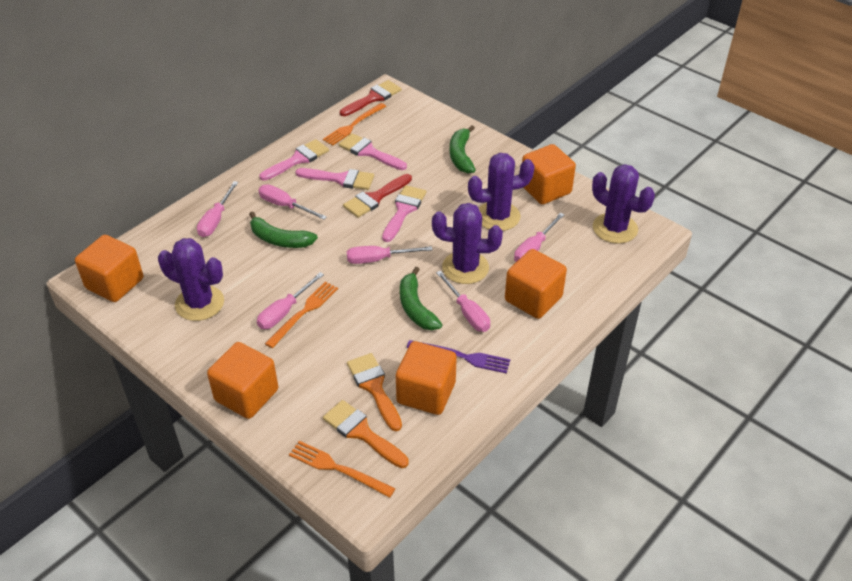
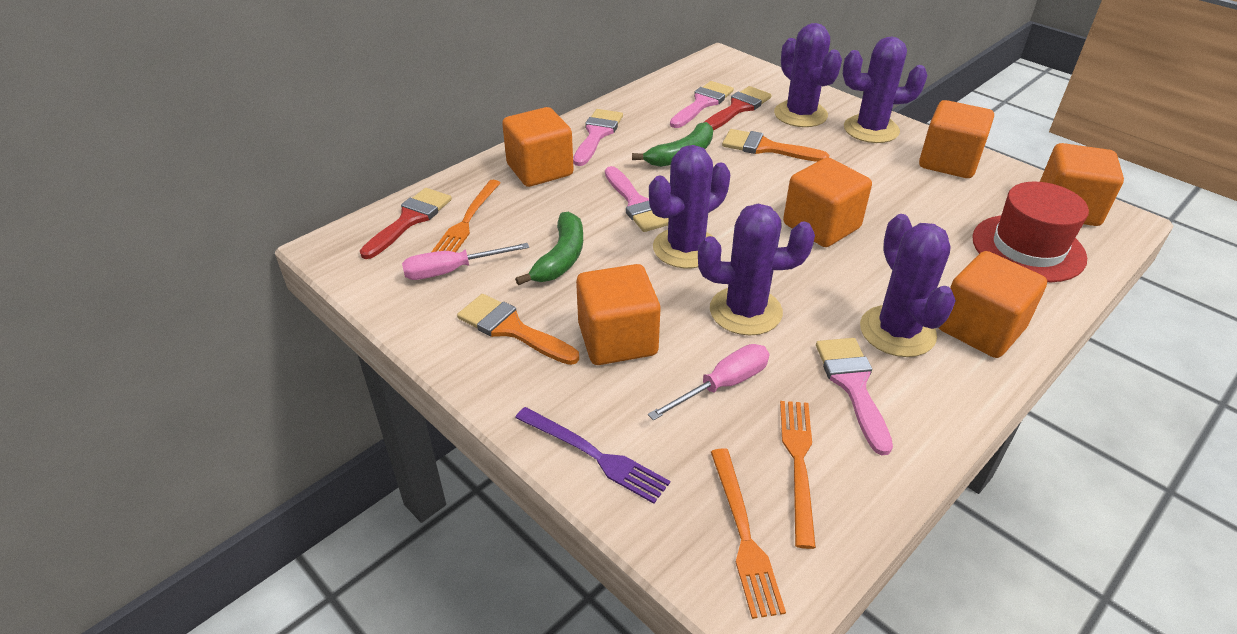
green banana: 3 -> 2
orange cube: 5 -> 6
pink screwdriver: 6 -> 2
purple cactus: 4 -> 5
red hat: 0 -> 1

